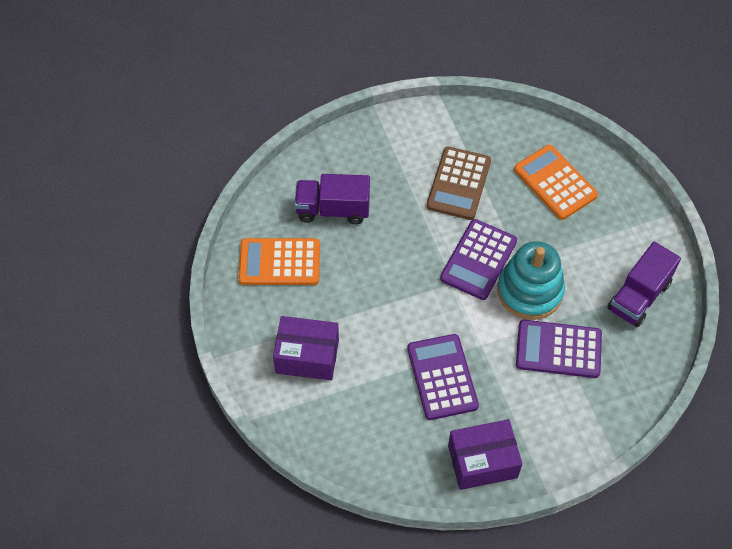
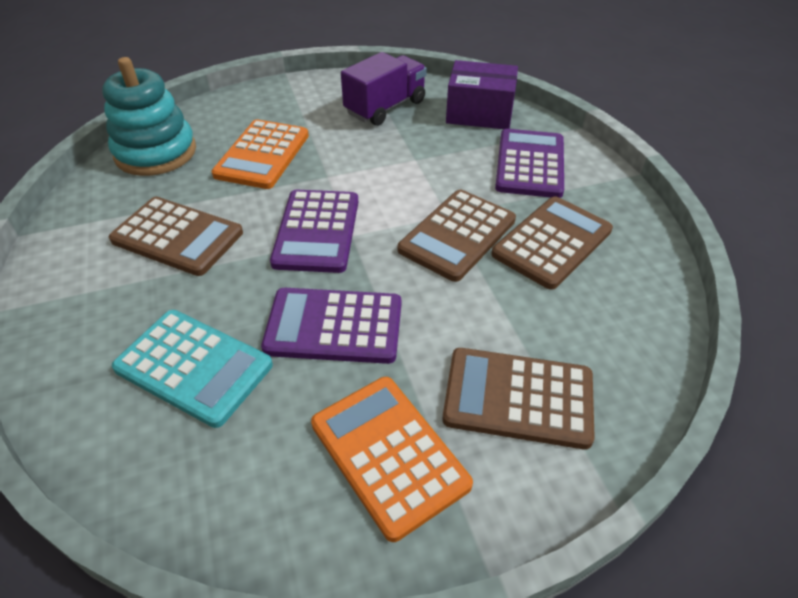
brown calculator: 1 -> 4
purple box: 2 -> 1
purple truck: 2 -> 1
turquoise calculator: 0 -> 1

